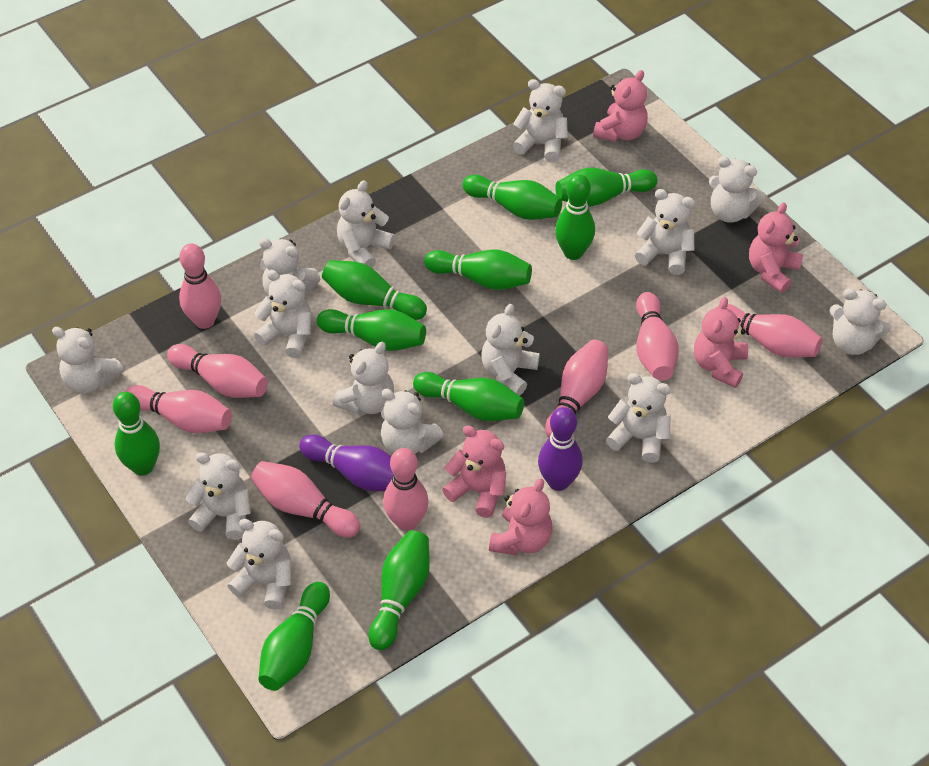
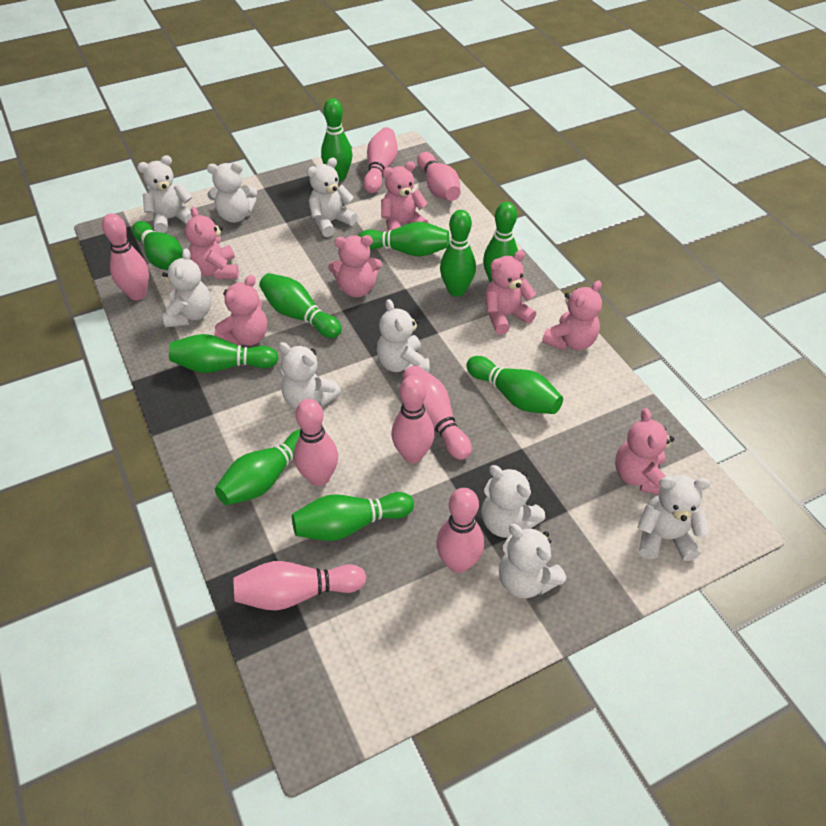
pink teddy bear: 5 -> 7
purple bowling pin: 2 -> 0
white teddy bear: 14 -> 9

